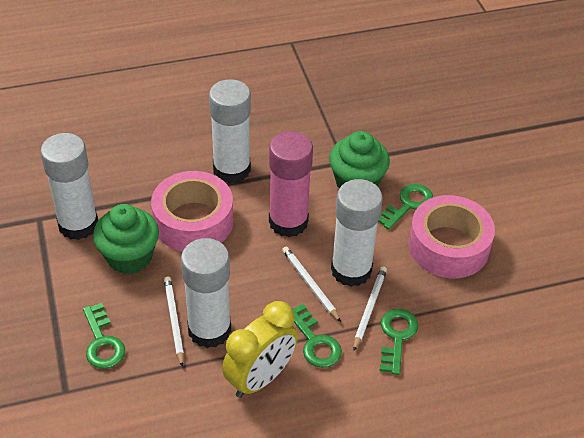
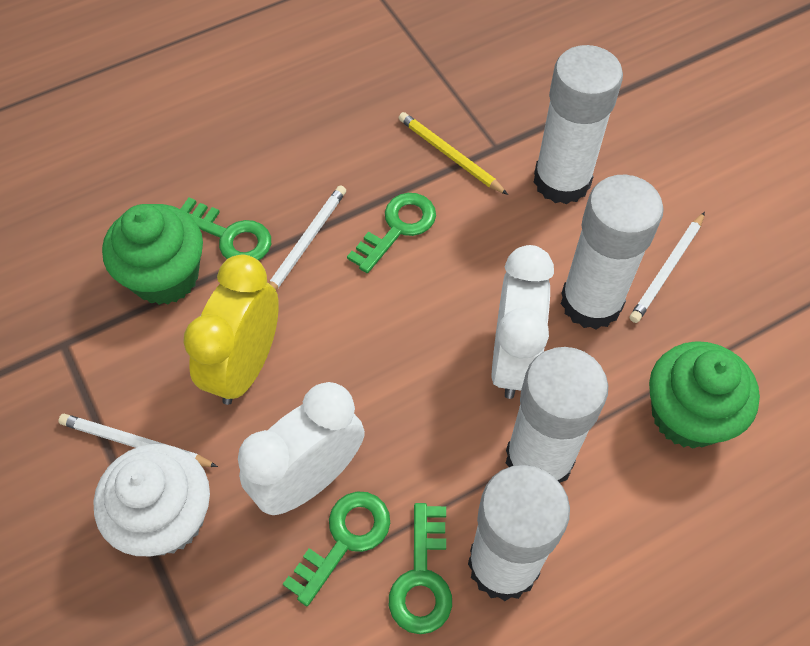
pink glue stick: 1 -> 0
pink tape: 2 -> 0
white clock: 0 -> 2
white cupcake: 0 -> 1
yellow pencil: 0 -> 1

